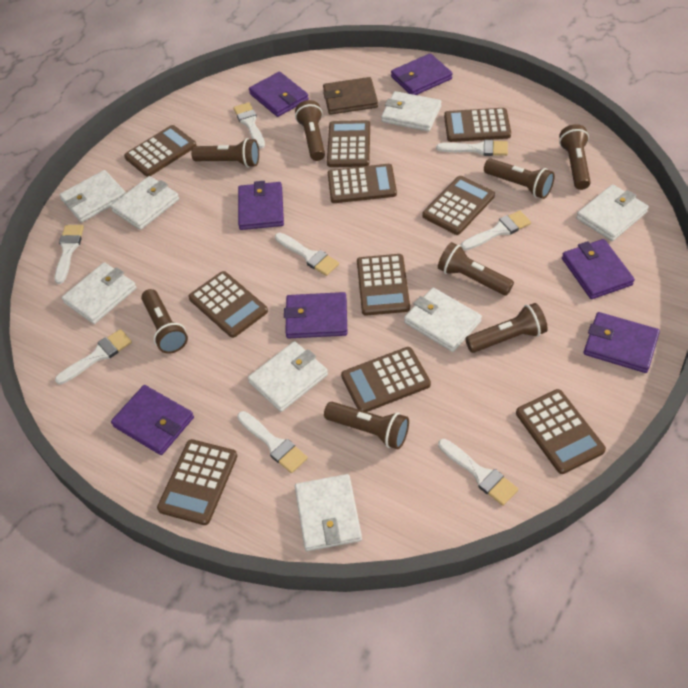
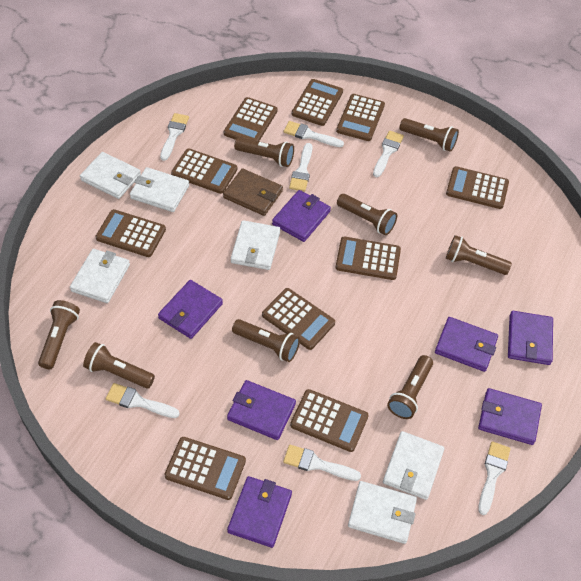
white brush: 8 -> 7
white wallet: 8 -> 6

